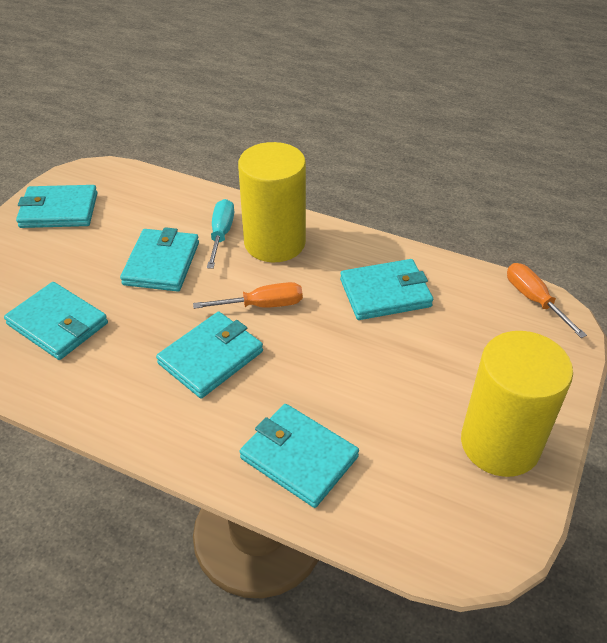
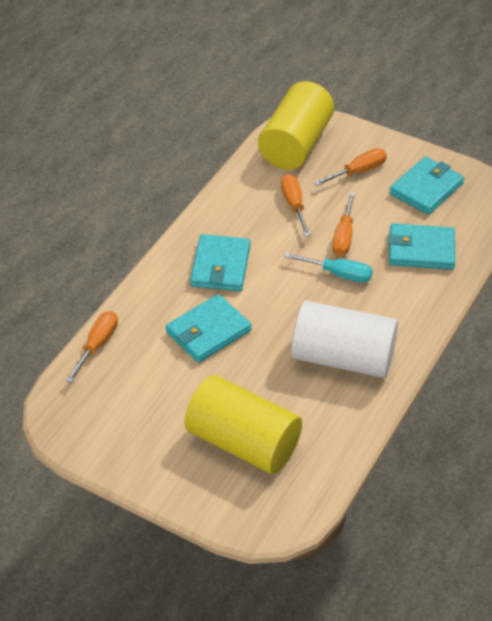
orange screwdriver: 2 -> 4
turquoise wallet: 6 -> 4
white cylinder: 0 -> 1

